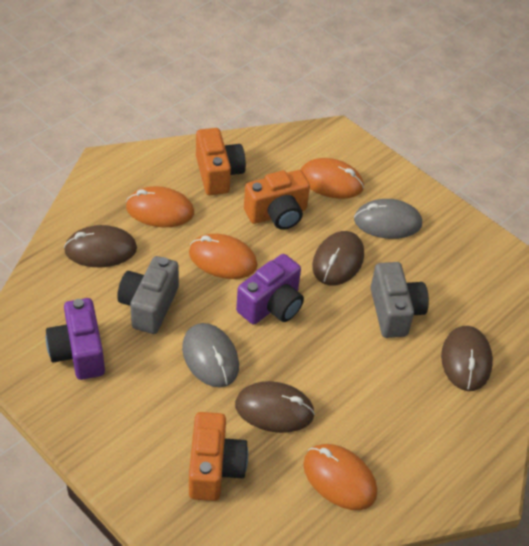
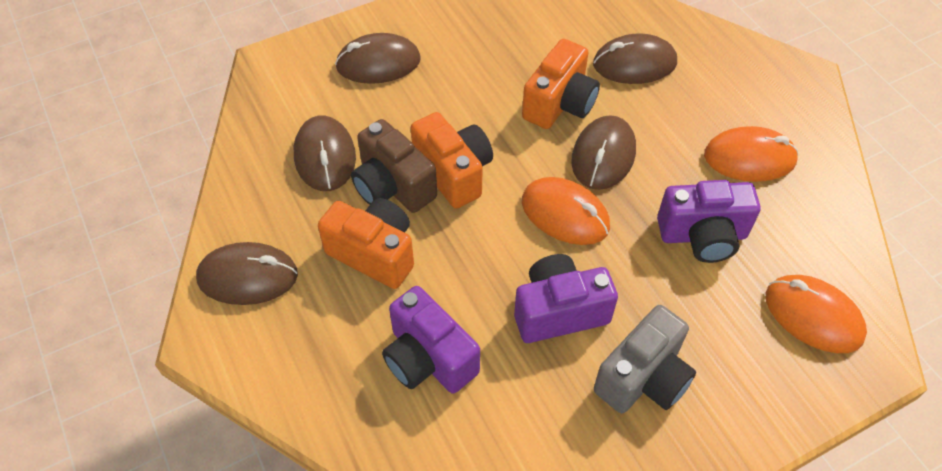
brown camera: 0 -> 1
brown mouse: 4 -> 5
grey camera: 2 -> 1
grey mouse: 2 -> 0
orange mouse: 4 -> 3
purple camera: 2 -> 3

